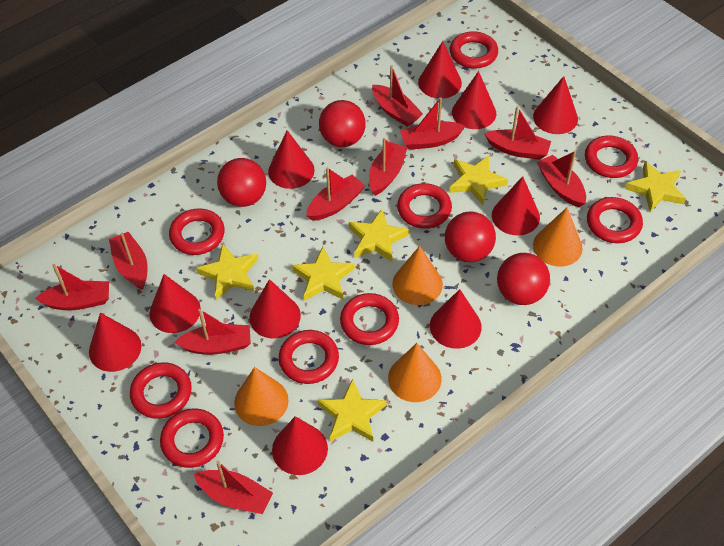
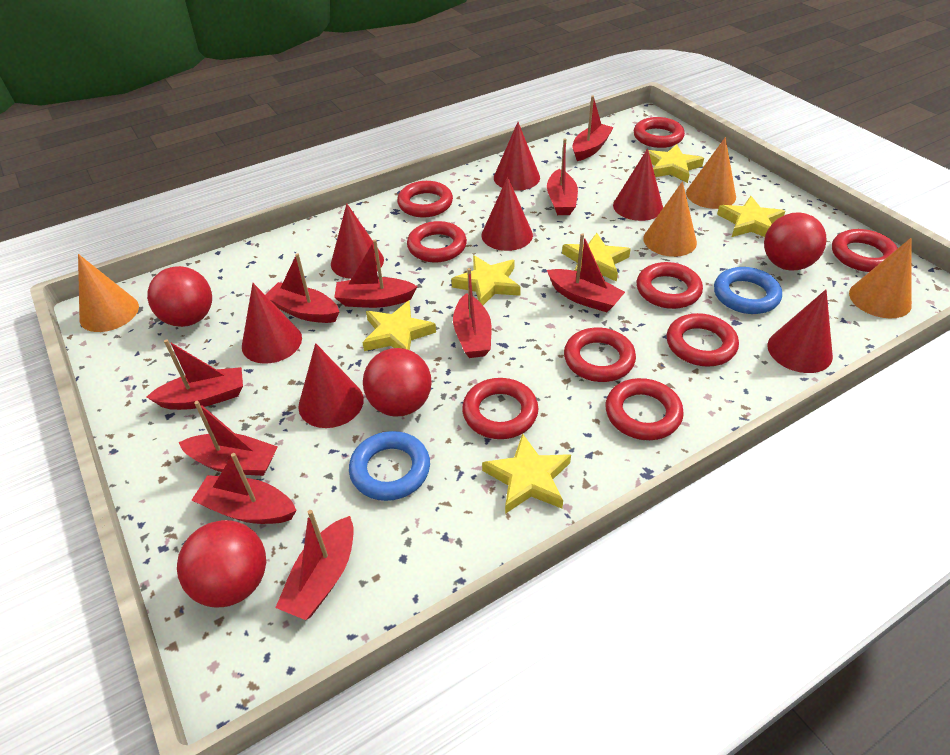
blue ring: 0 -> 2
red cone: 10 -> 7

